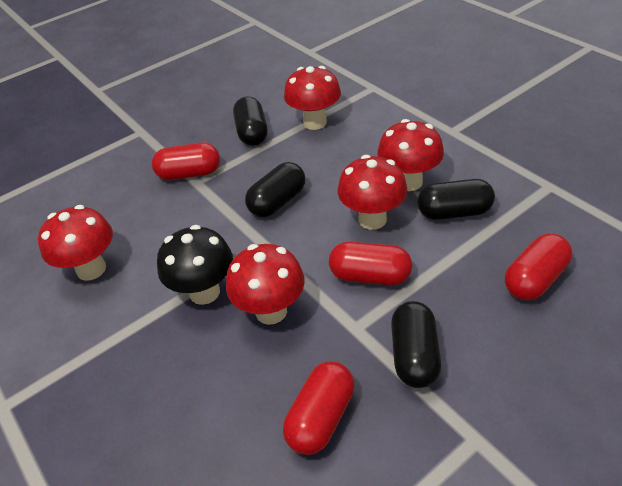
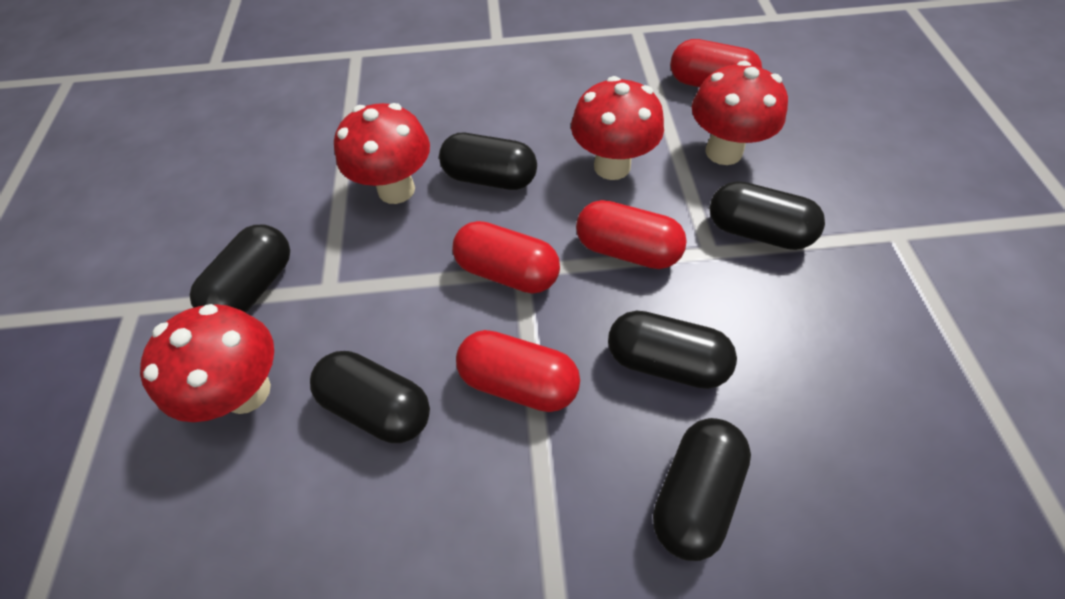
black capsule: 4 -> 6
black mushroom: 1 -> 0
red mushroom: 5 -> 4

